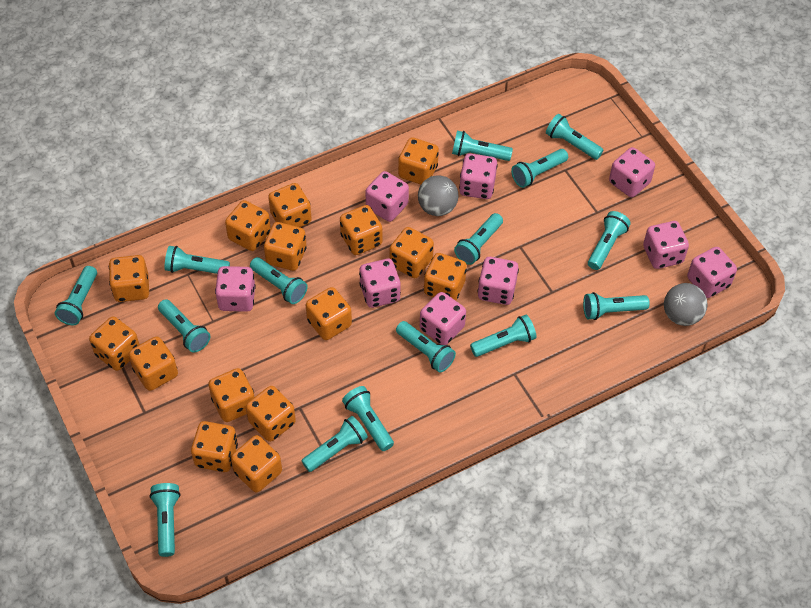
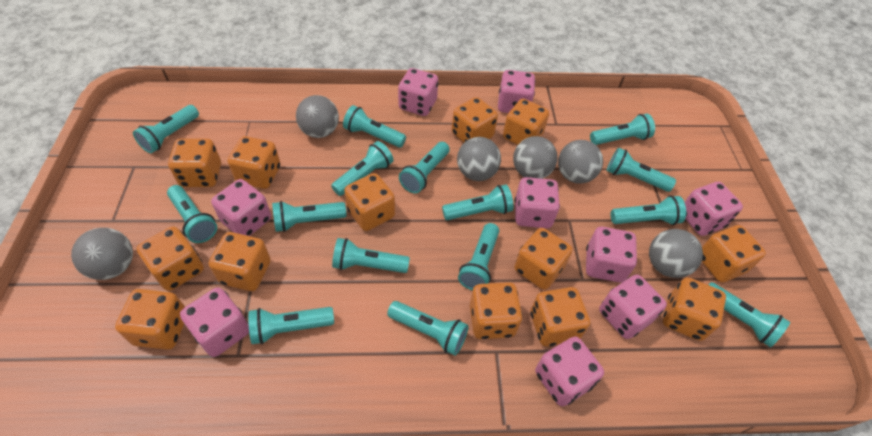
grey ball: 2 -> 6
orange dice: 15 -> 13

